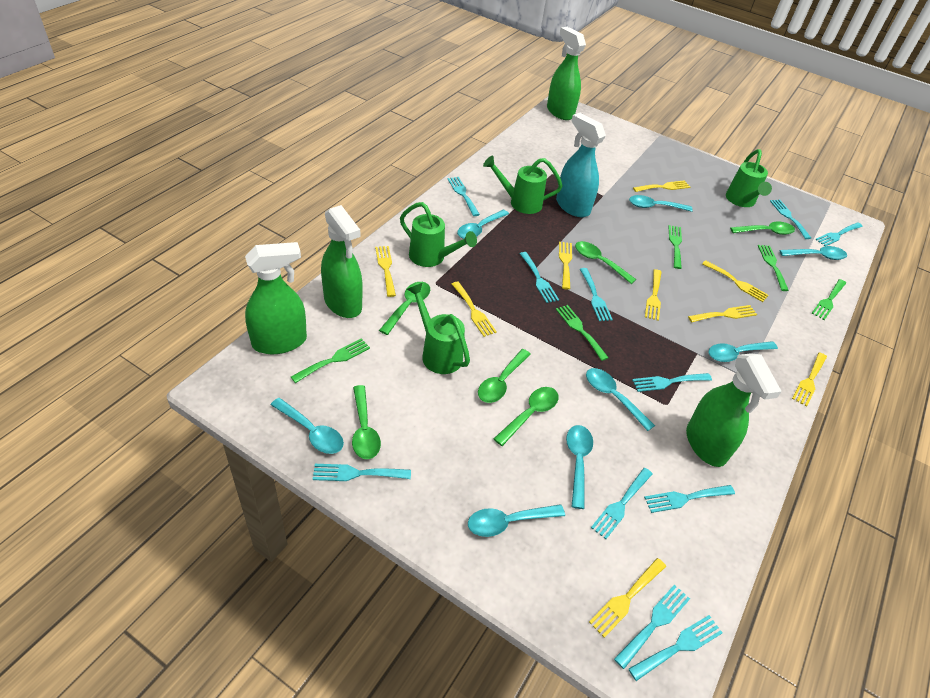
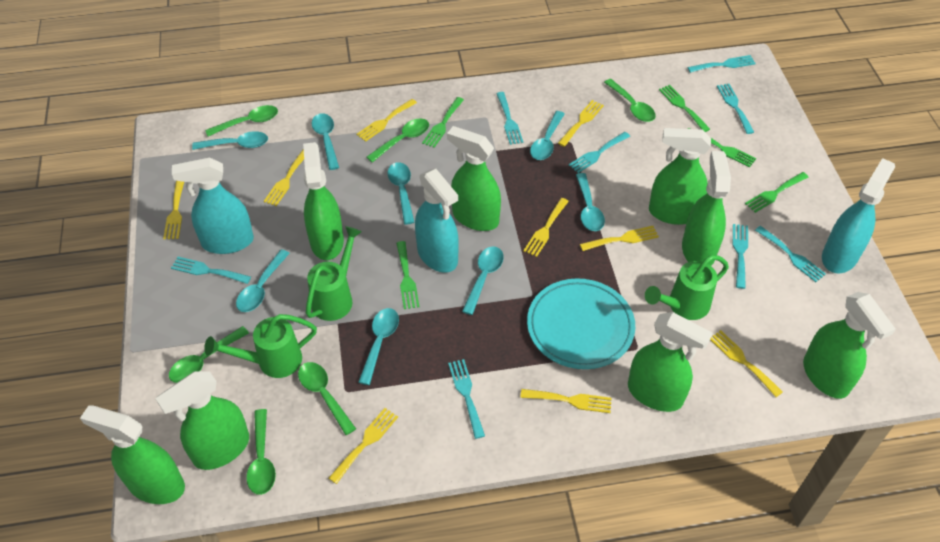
green spray bottle: 4 -> 8
green watering can: 4 -> 3
turquoise fork: 11 -> 8
turquoise plate: 0 -> 1
turquoise spray bottle: 1 -> 3

